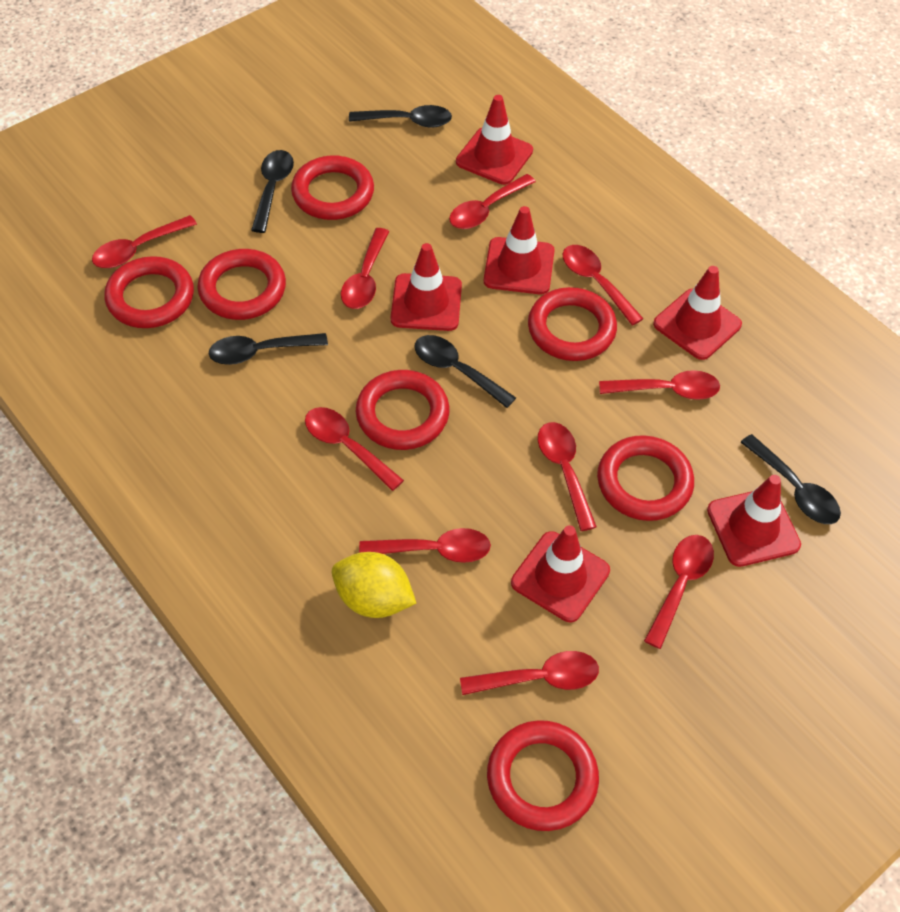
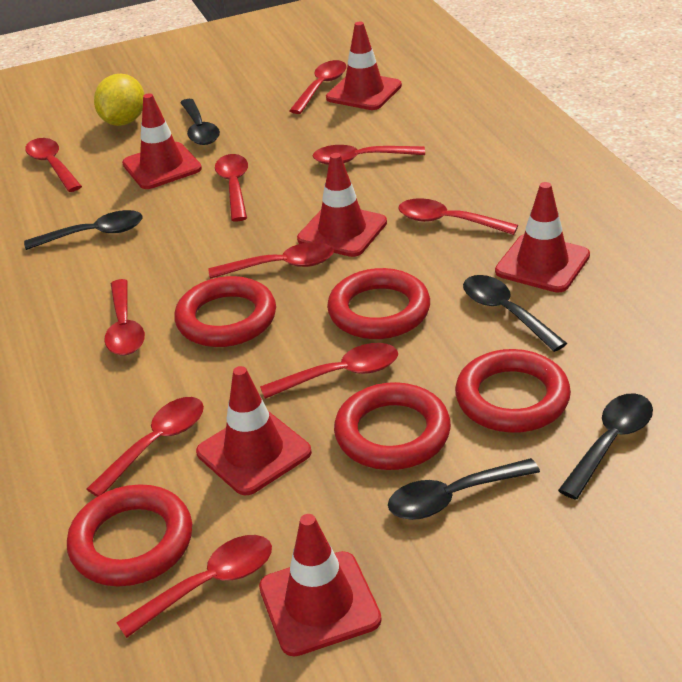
red ring: 7 -> 5

